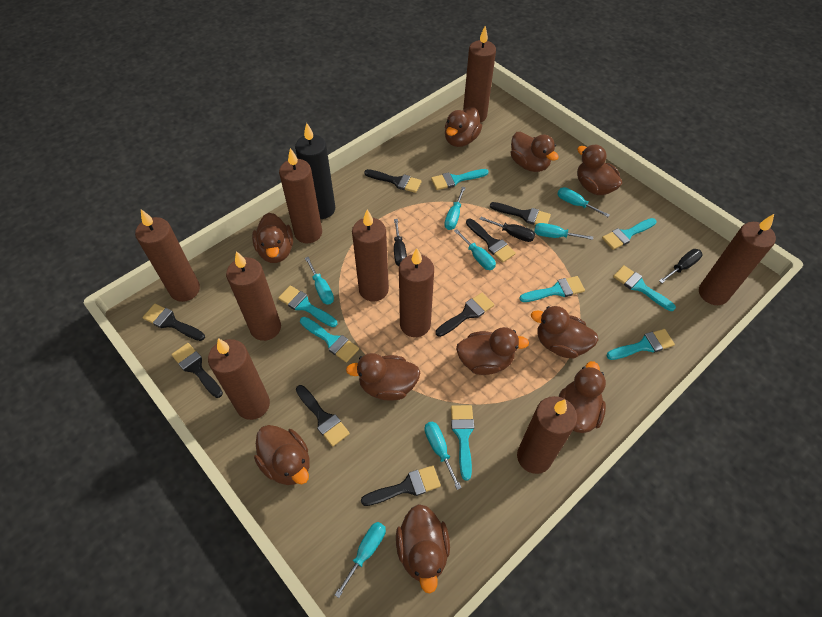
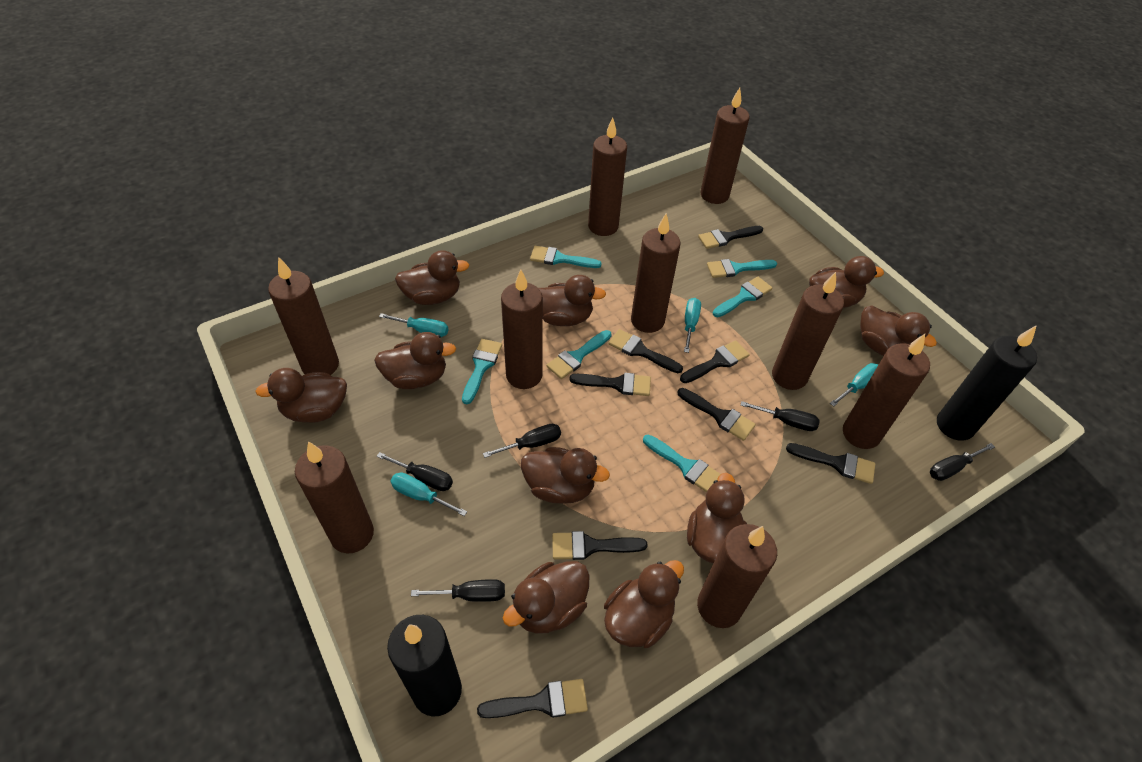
black candle: 1 -> 2
black screwdriver: 3 -> 5
turquoise brush: 8 -> 6
turquoise screwdriver: 7 -> 4

